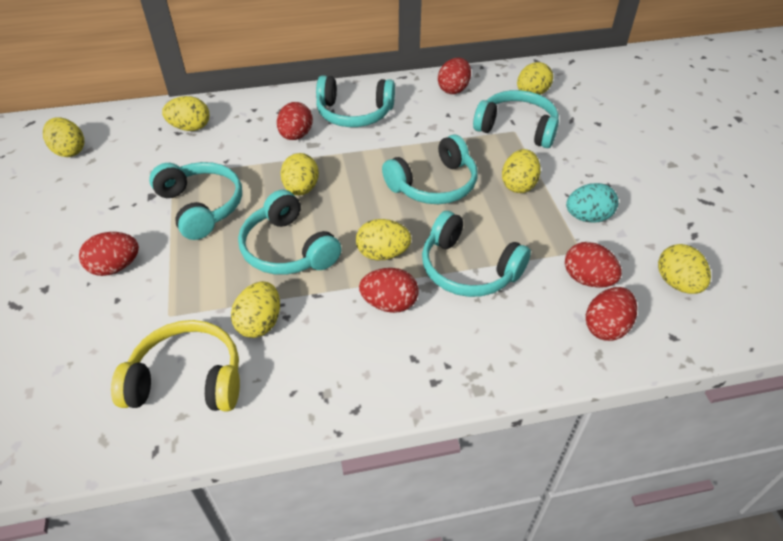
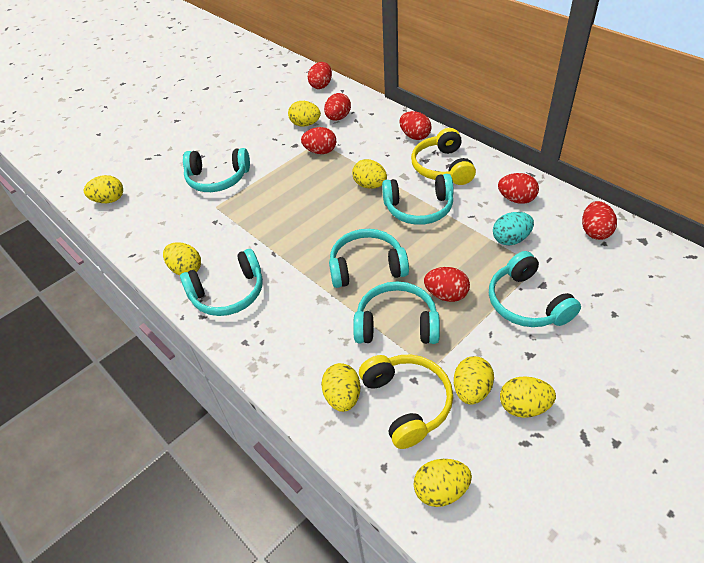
red egg: 6 -> 7
yellow headphones: 1 -> 2

